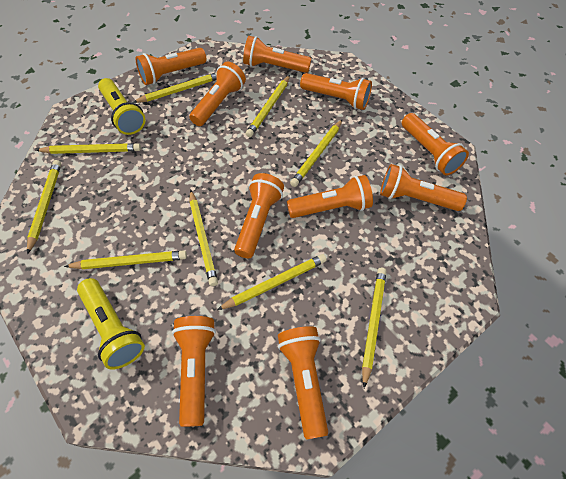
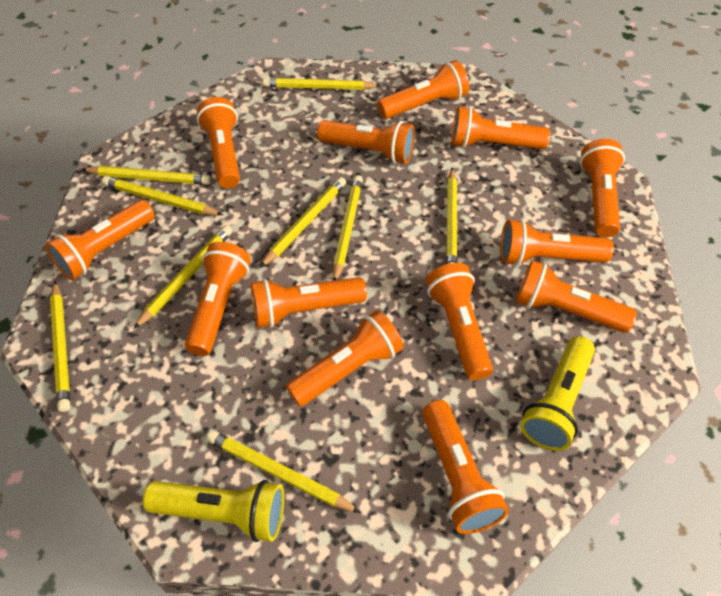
orange flashlight: 10 -> 13

